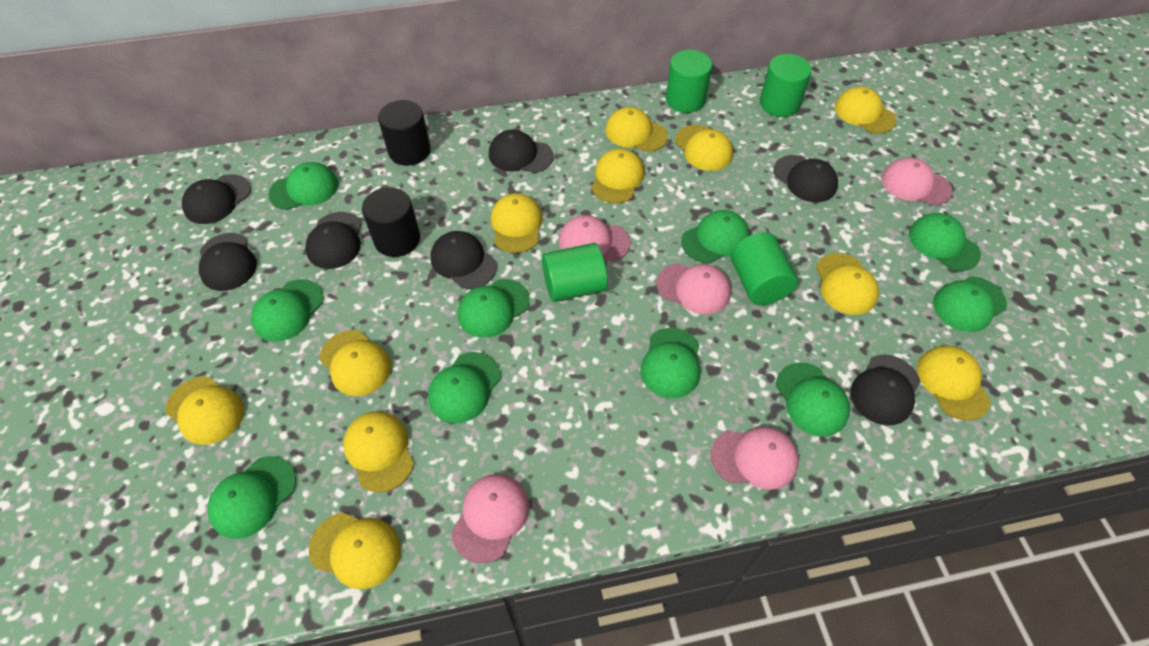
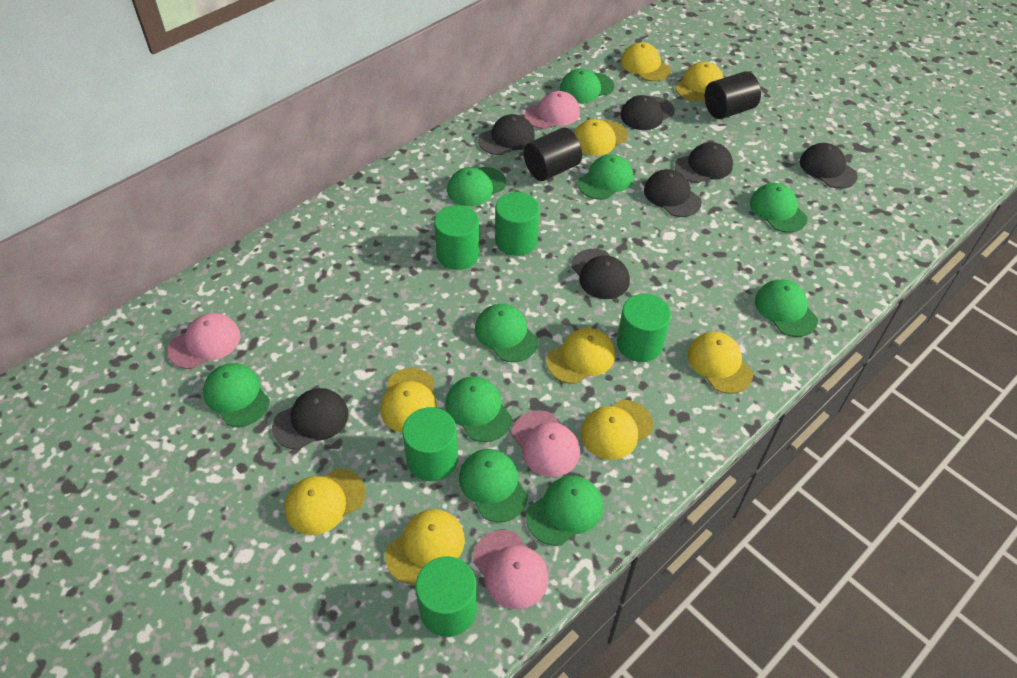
green cylinder: 4 -> 5
pink cap: 5 -> 4
yellow cap: 11 -> 9

